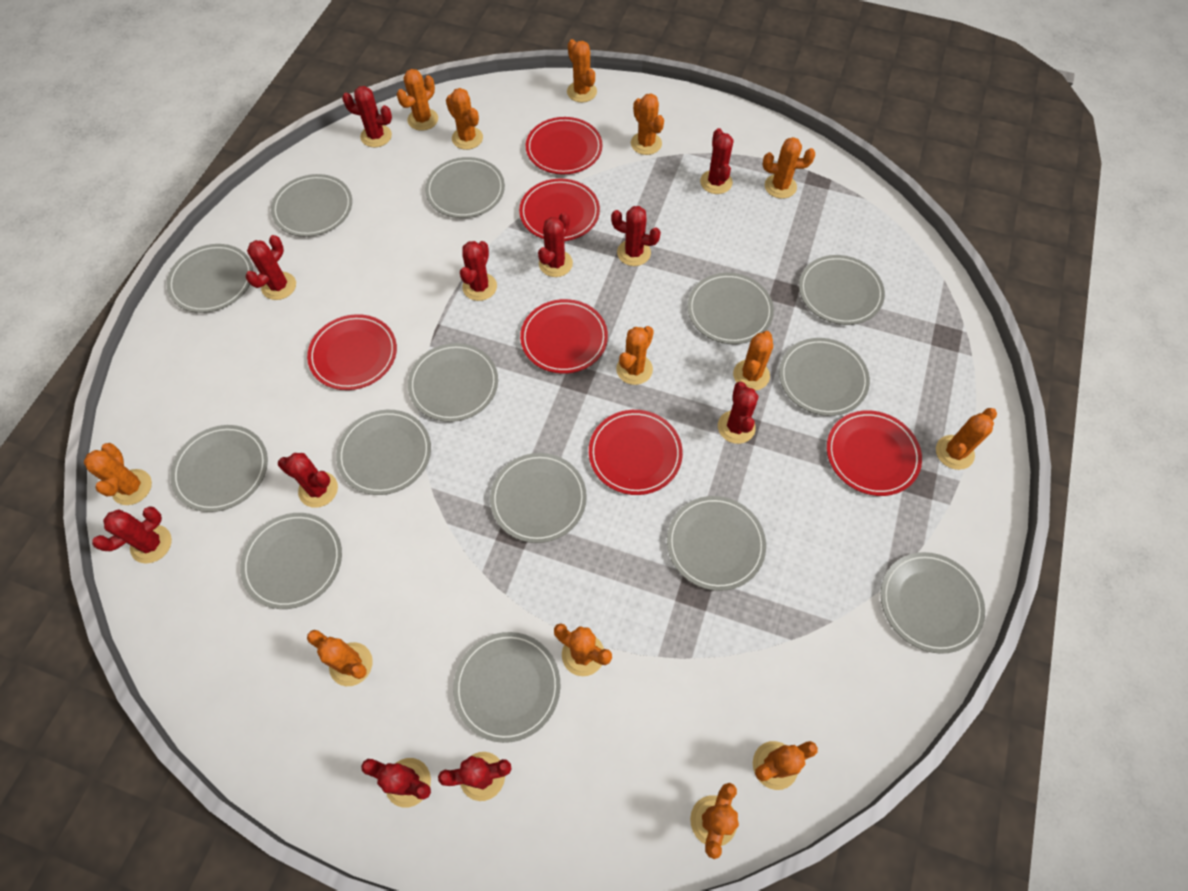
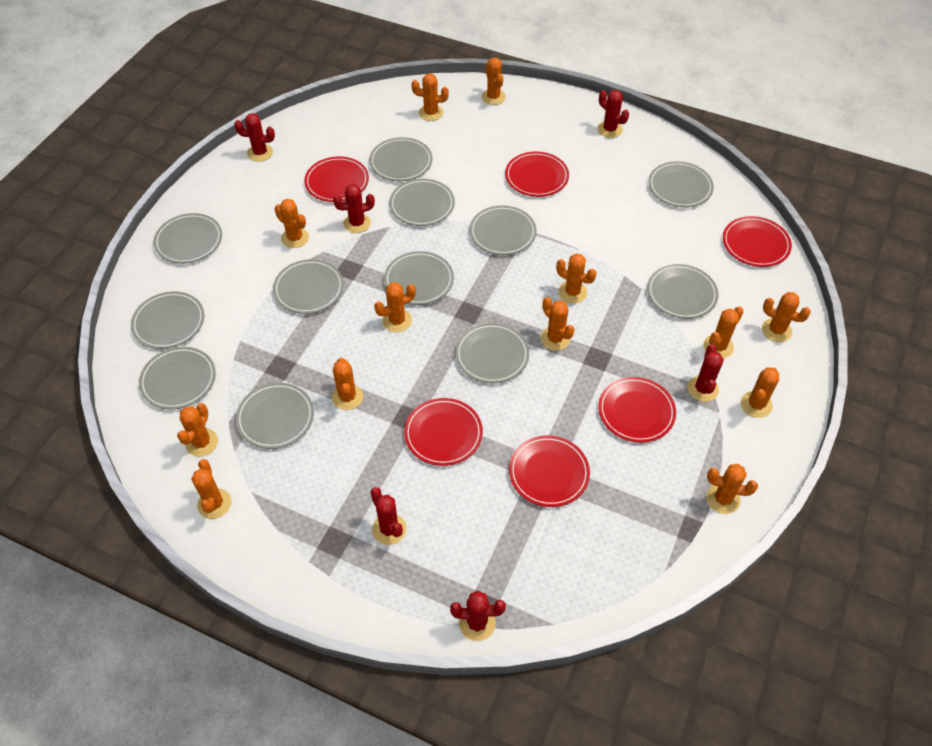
grey plate: 14 -> 12
red cactus: 11 -> 6

